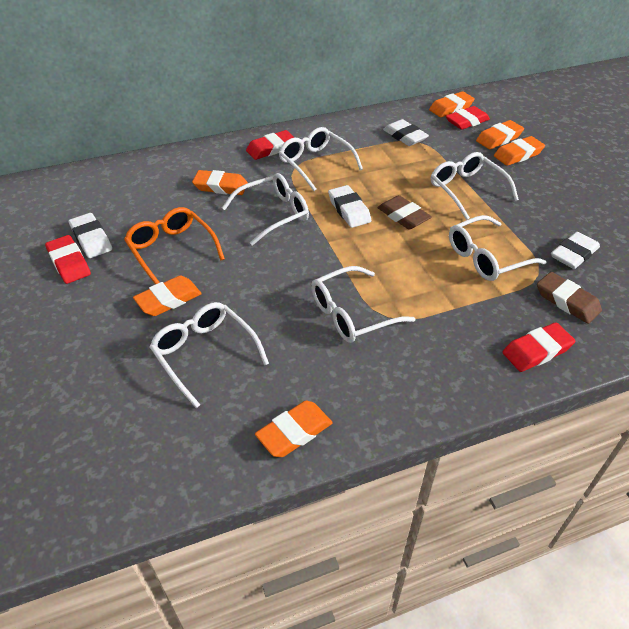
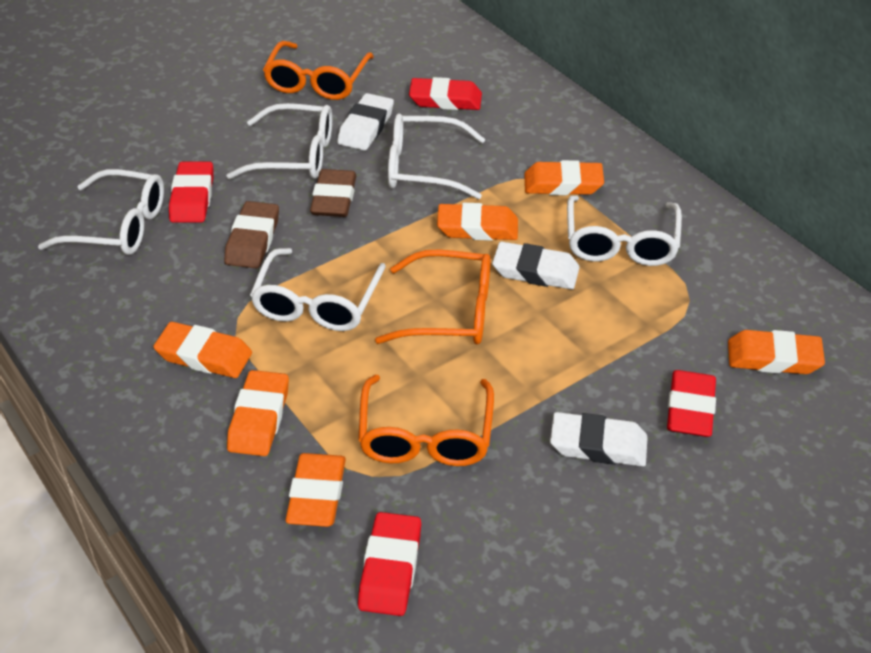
orange glasses: 1 -> 3
white eraser: 4 -> 3
white glasses: 6 -> 5

